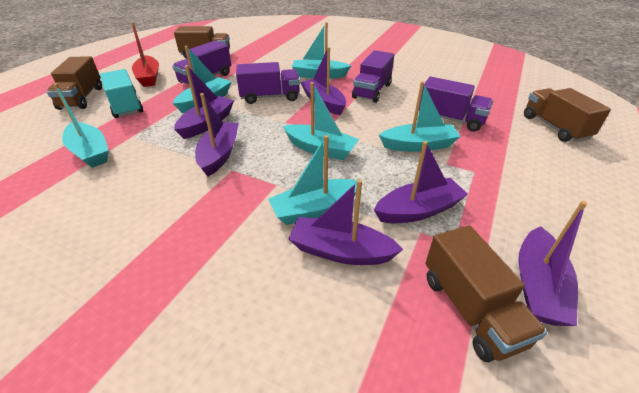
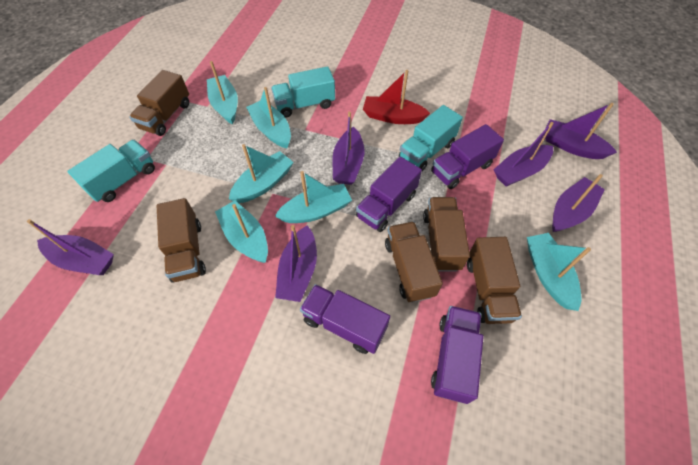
brown truck: 4 -> 5
turquoise truck: 1 -> 3

